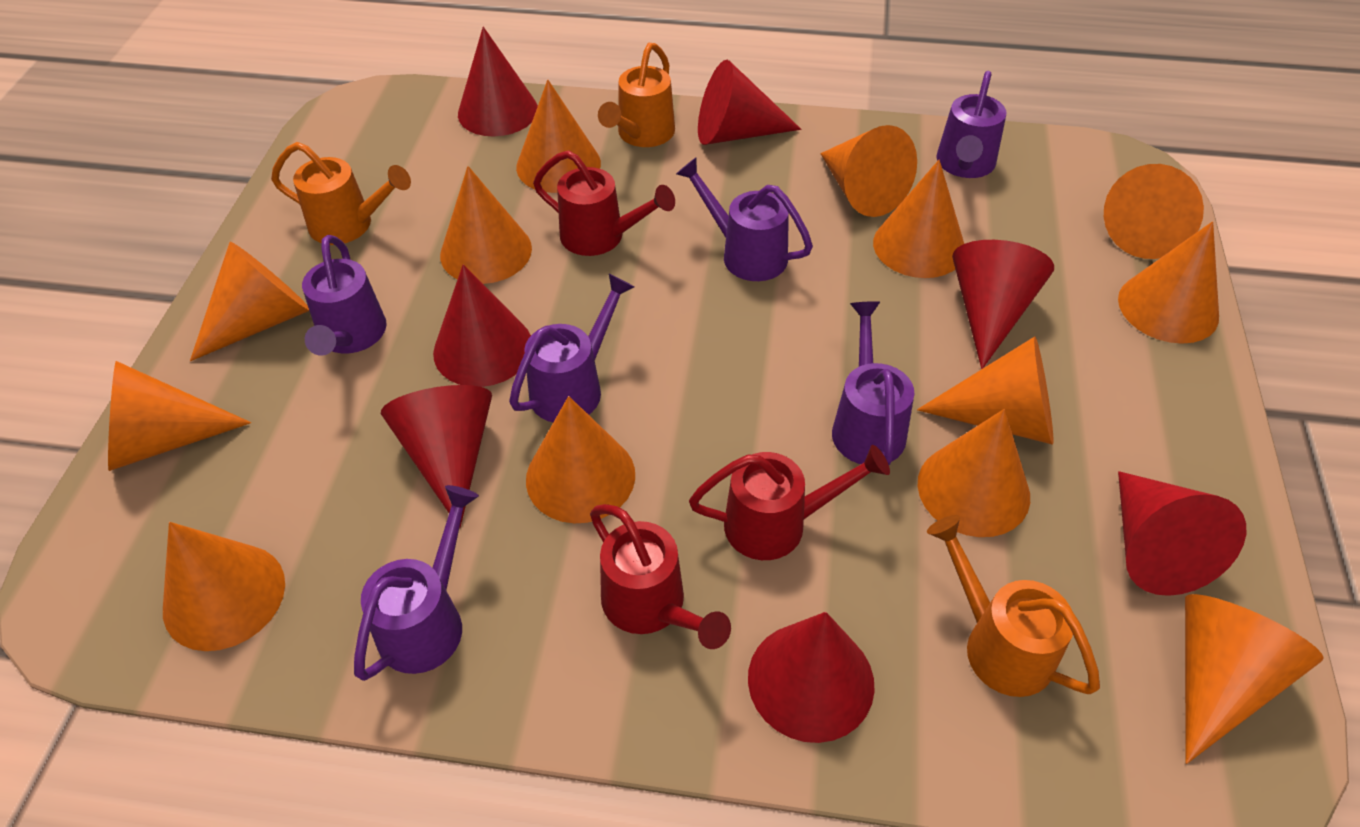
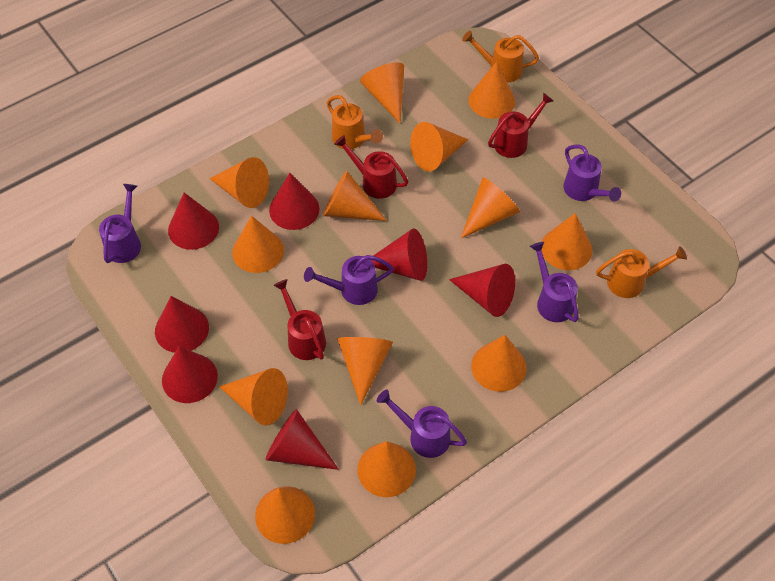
purple watering can: 6 -> 5

